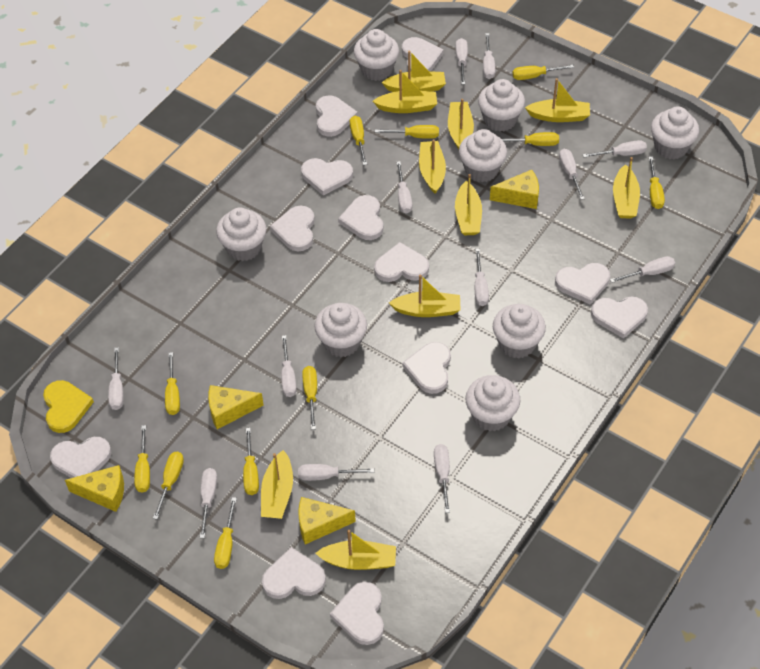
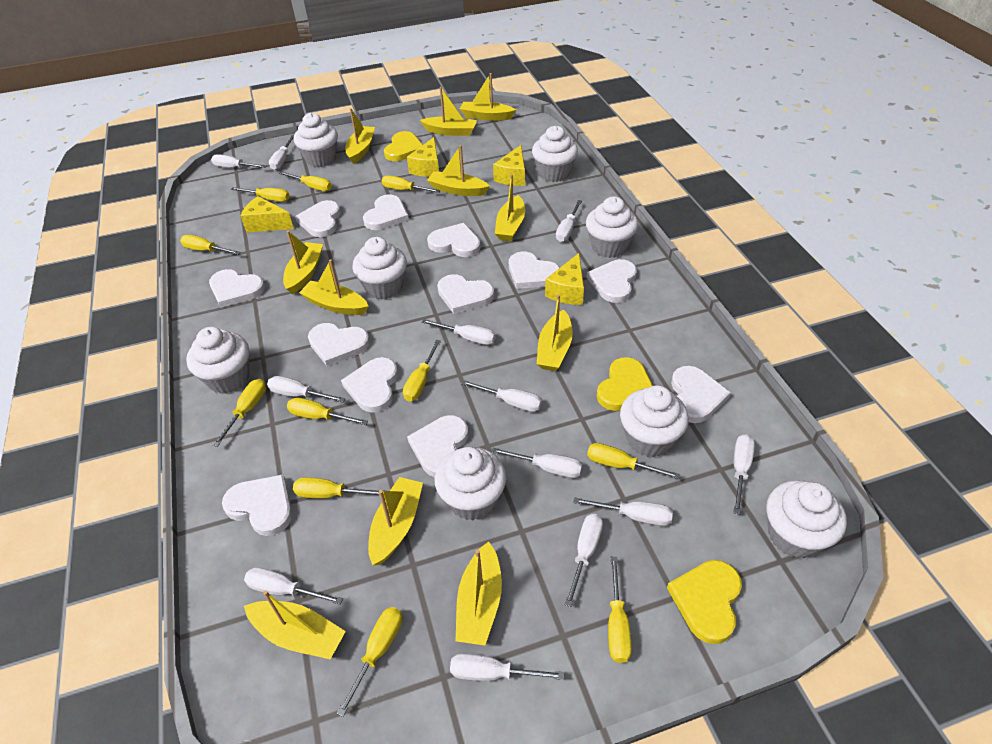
yellow boat: 10 -> 11
yellow heart: 1 -> 3

